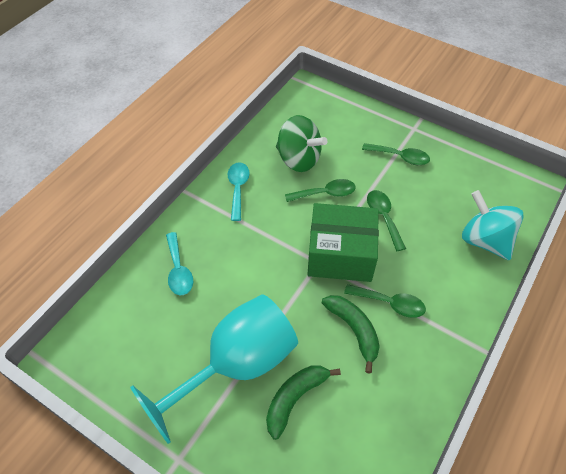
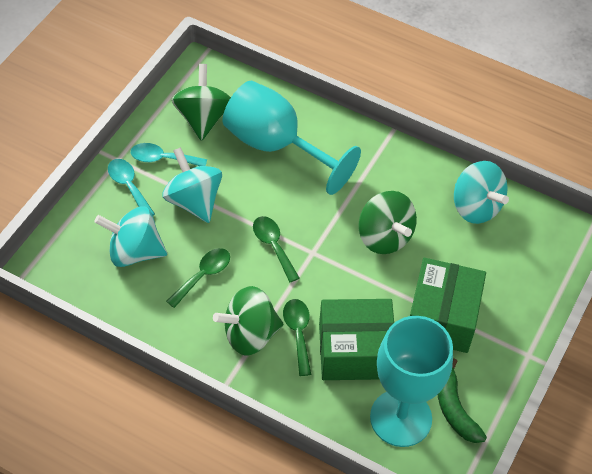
green banana: 2 -> 1
green box: 1 -> 2
green spinning top: 1 -> 3
green spoon: 4 -> 3
turquoise goblet: 1 -> 2
turquoise spinning top: 1 -> 3

